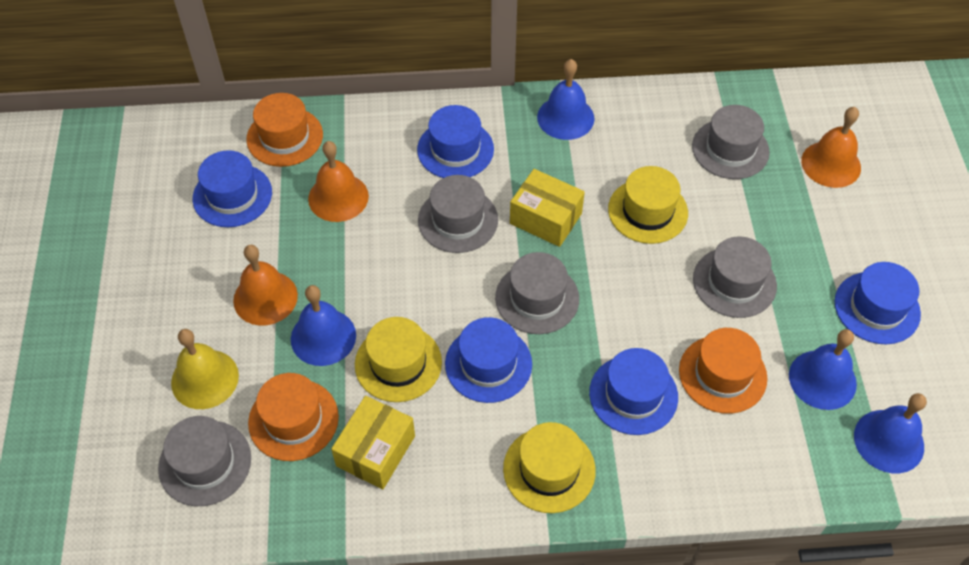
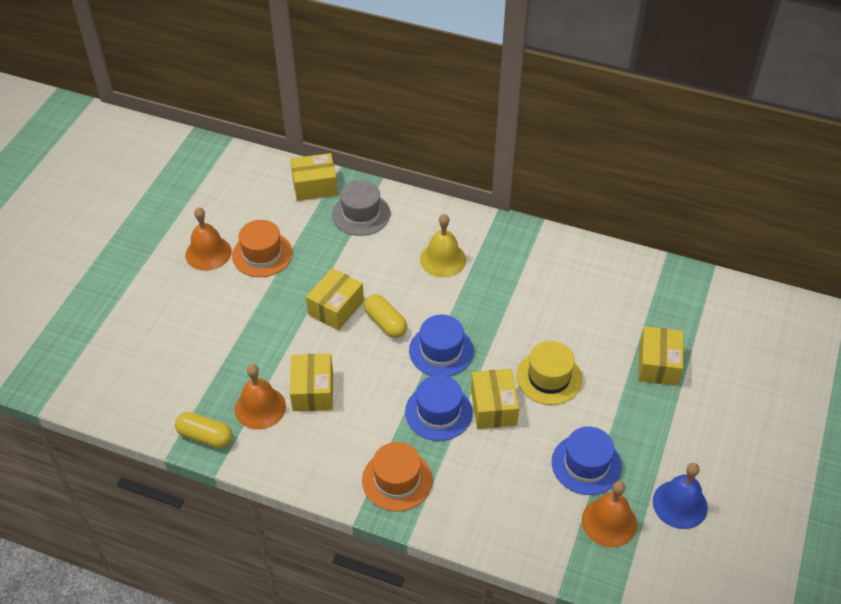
blue bell: 4 -> 1
blue hat: 5 -> 3
grey hat: 5 -> 1
orange hat: 3 -> 2
yellow box: 2 -> 5
yellow capsule: 0 -> 2
yellow hat: 3 -> 1

